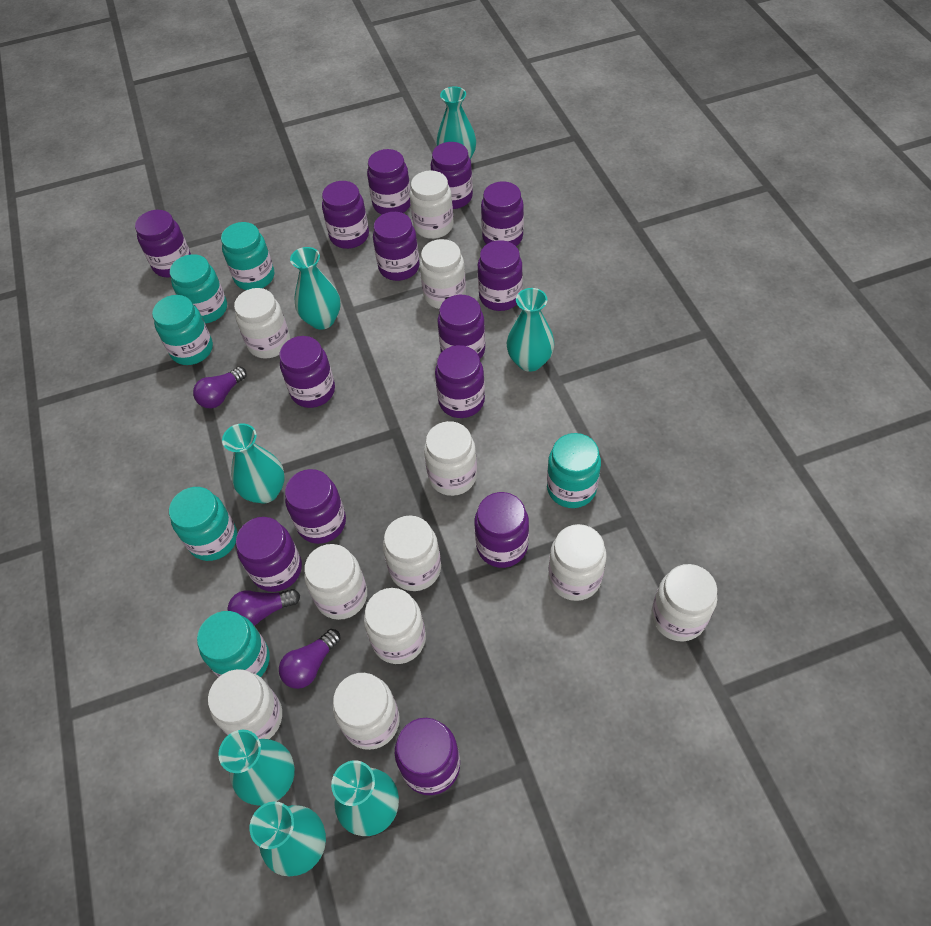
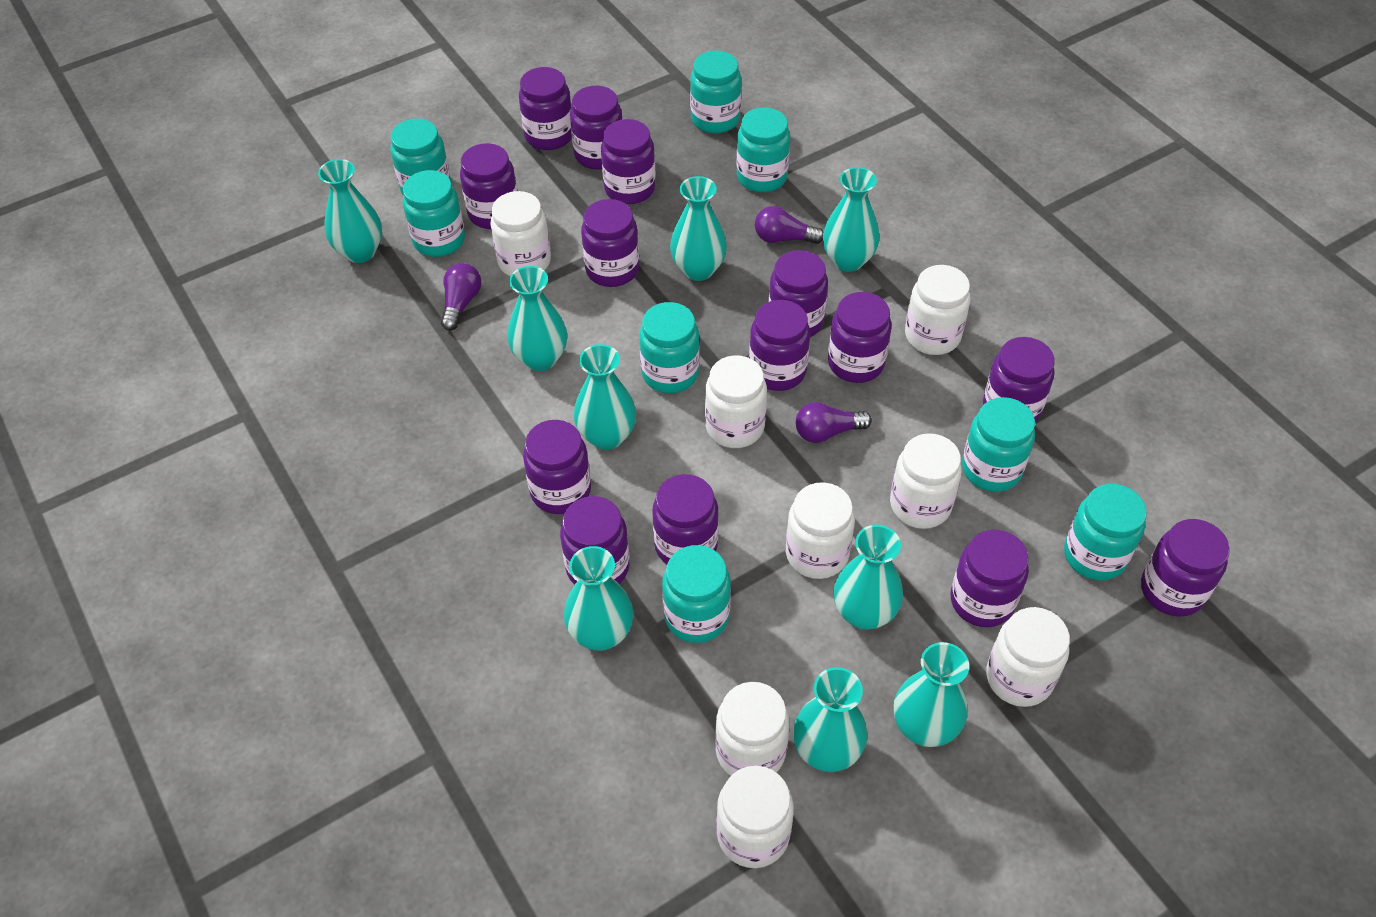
turquoise jar: 6 -> 8
turquoise vase: 7 -> 9
white jar: 11 -> 8

